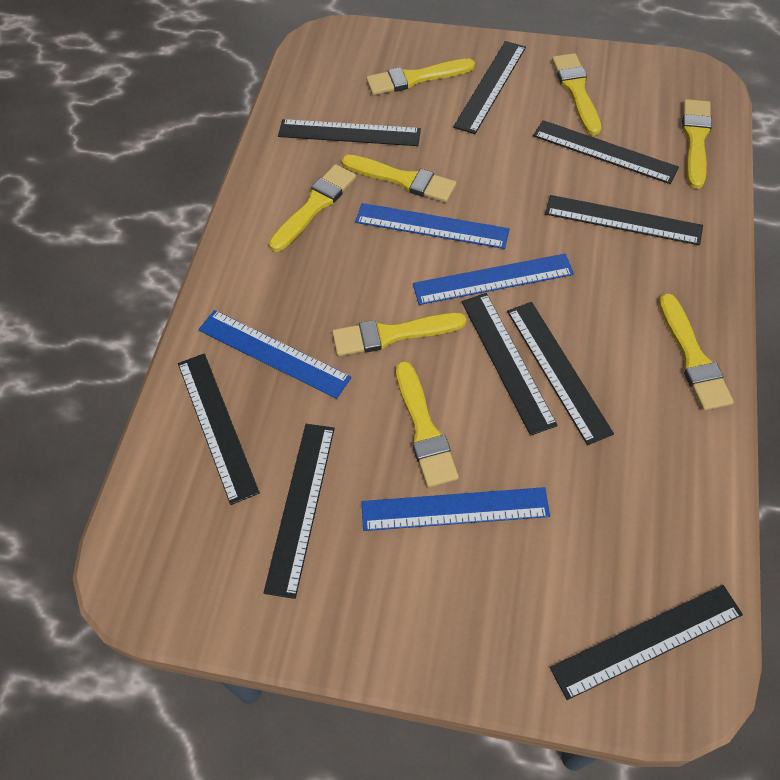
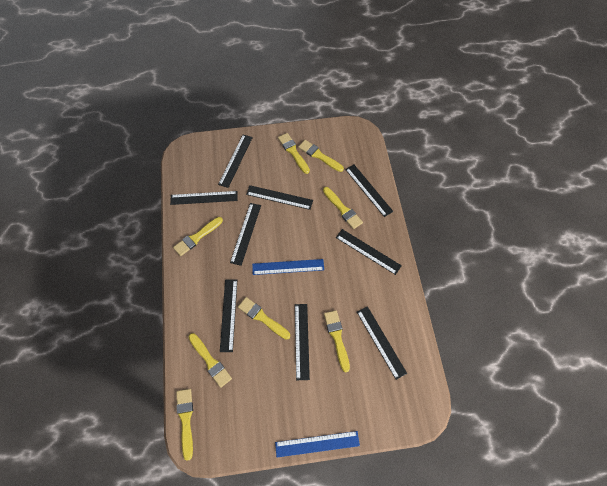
blue ruler: 4 -> 2

